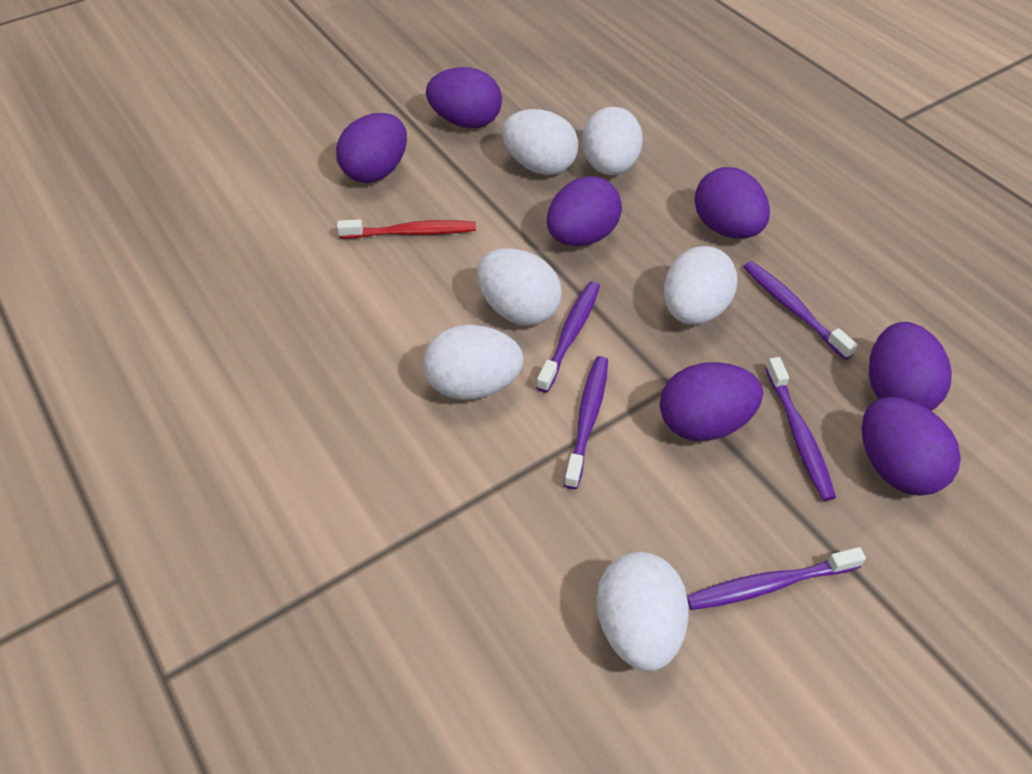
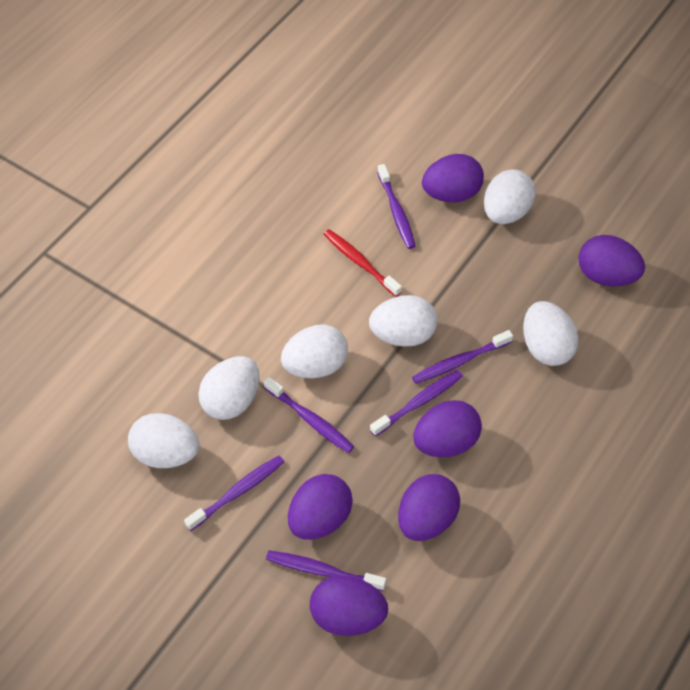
purple egg: 7 -> 6
purple toothbrush: 5 -> 6

